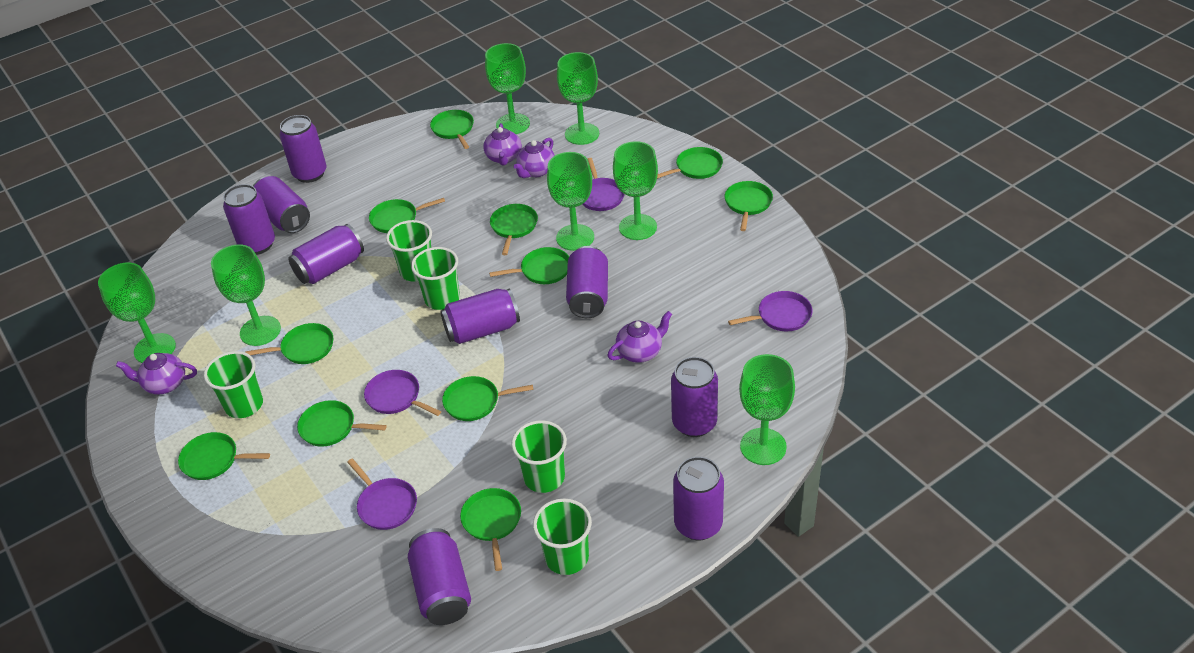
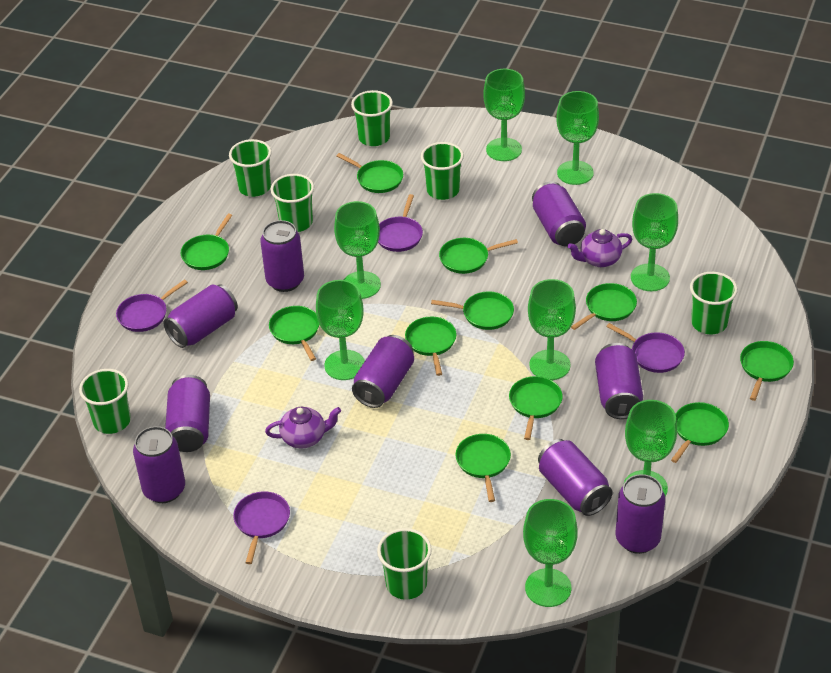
green cup: 5 -> 7
green goblet: 7 -> 8
purple teapot: 4 -> 2

